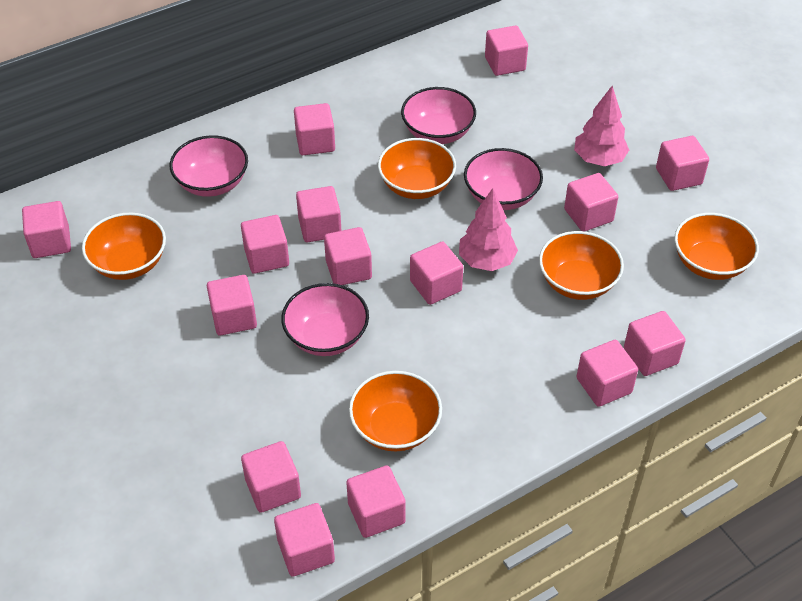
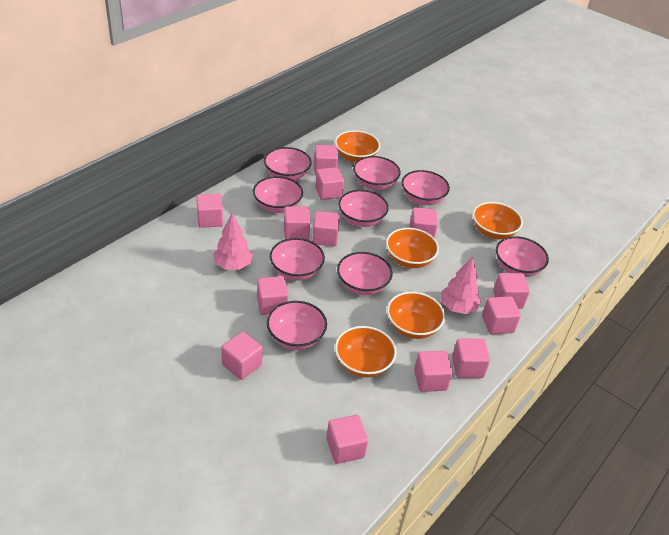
pink bowl: 4 -> 9
pink cube: 15 -> 13

